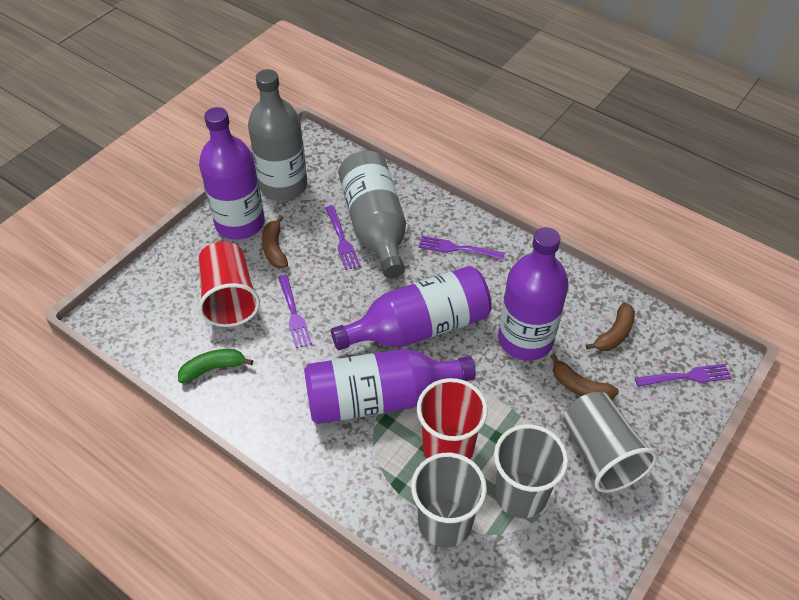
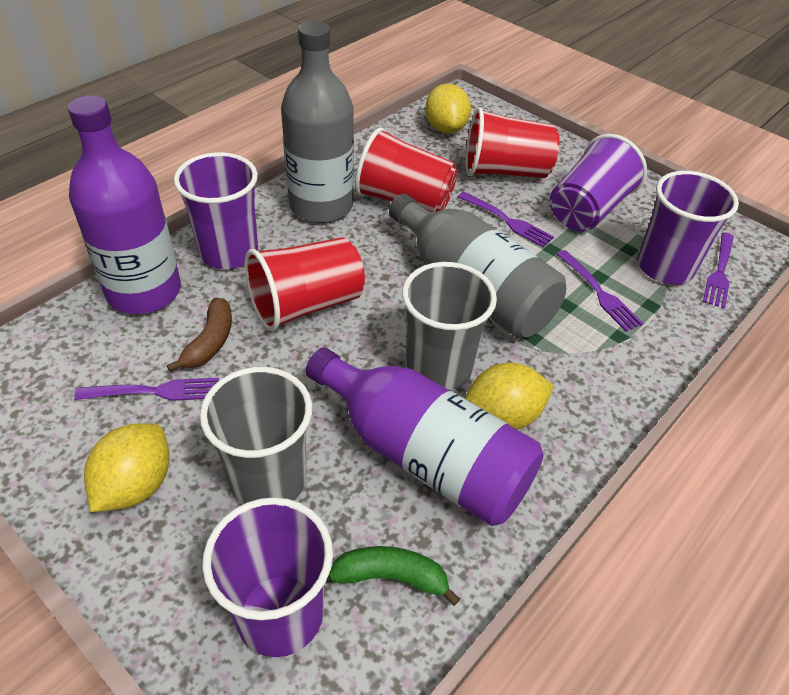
brown banana: 3 -> 1
grey cup: 3 -> 2
purple bottle: 4 -> 2
purple cup: 0 -> 4
red cup: 2 -> 3
yellow lemon: 0 -> 3

